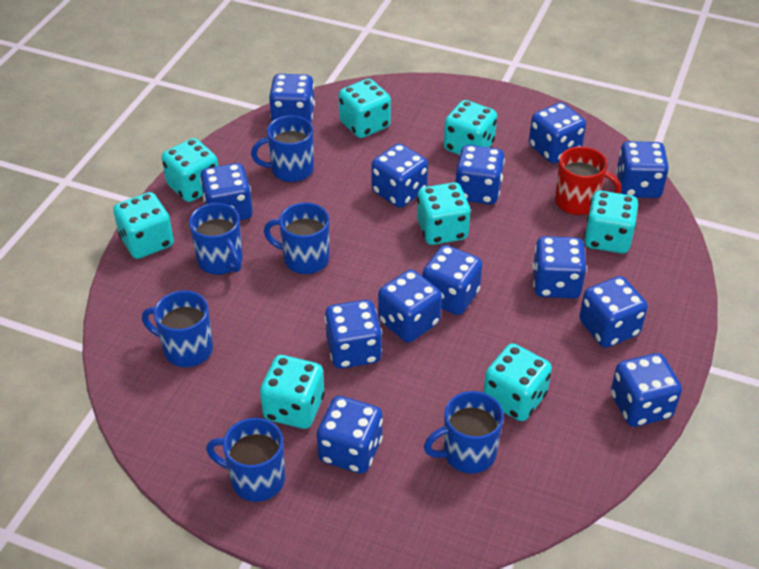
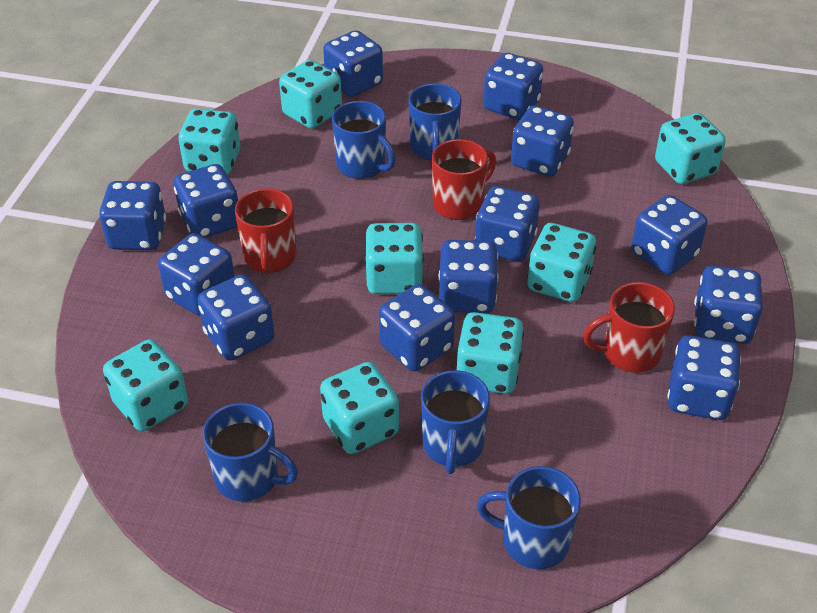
blue mug: 6 -> 5
red mug: 1 -> 3

